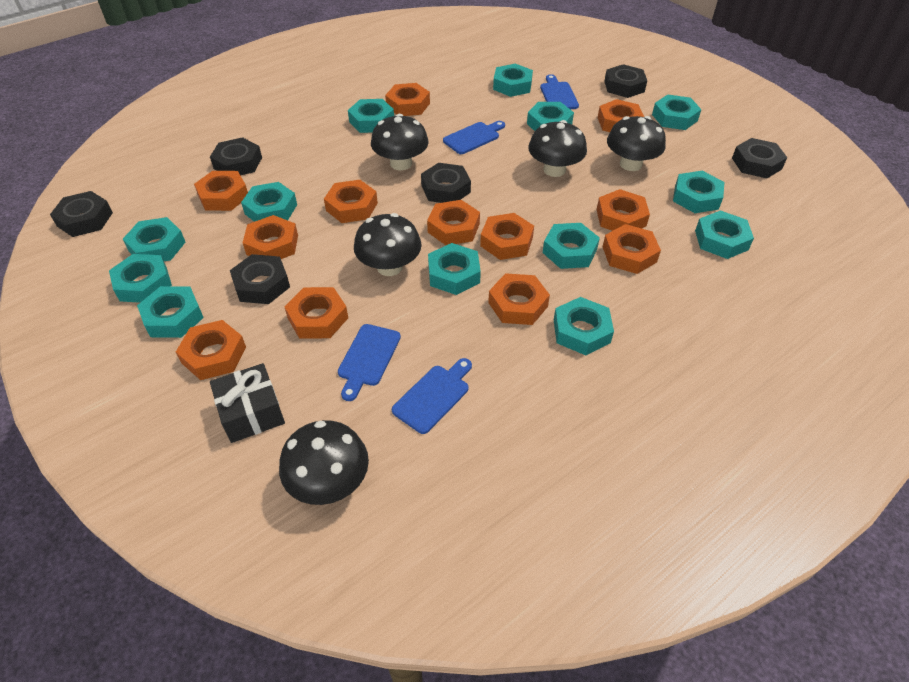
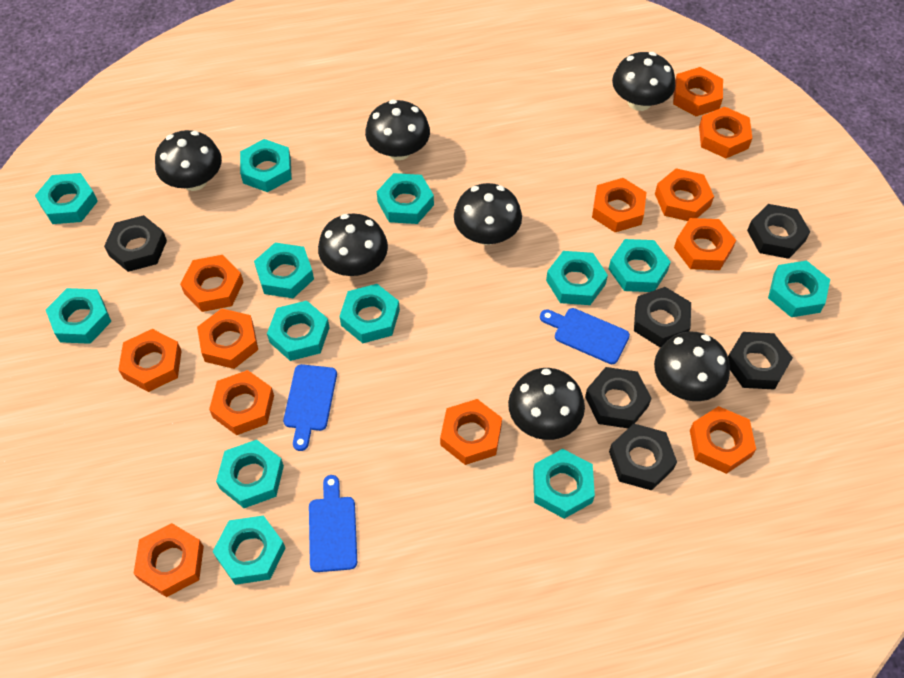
black gift: 1 -> 0
black mushroom: 5 -> 7
blue cutting board: 4 -> 3

